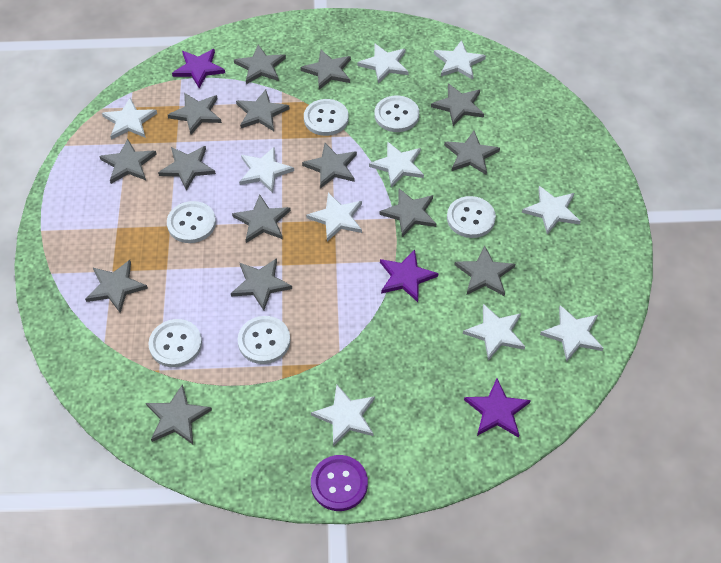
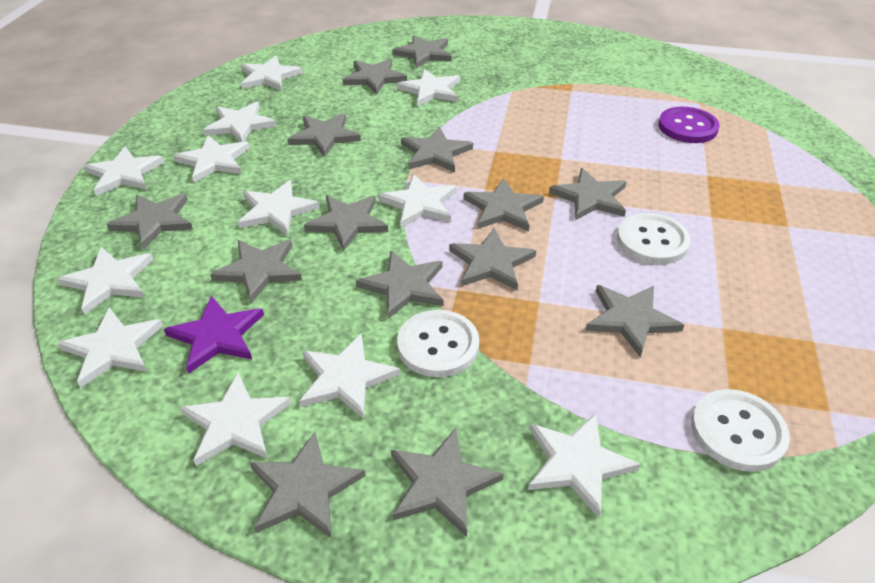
grey star: 15 -> 14
purple star: 3 -> 1
white button: 6 -> 3
white star: 10 -> 12

